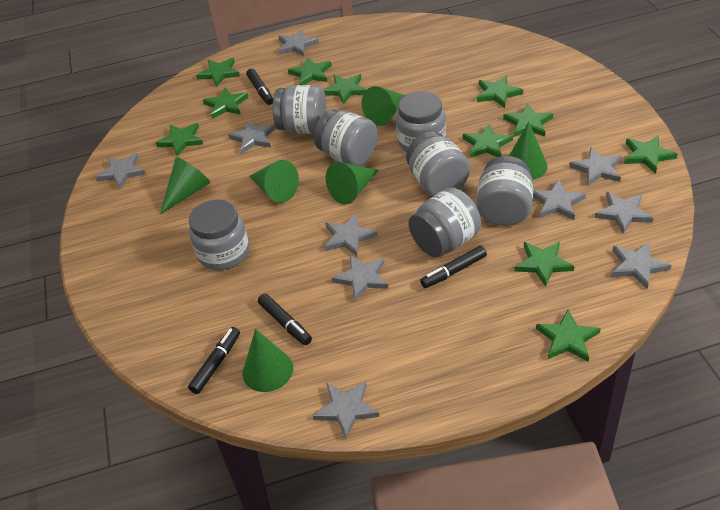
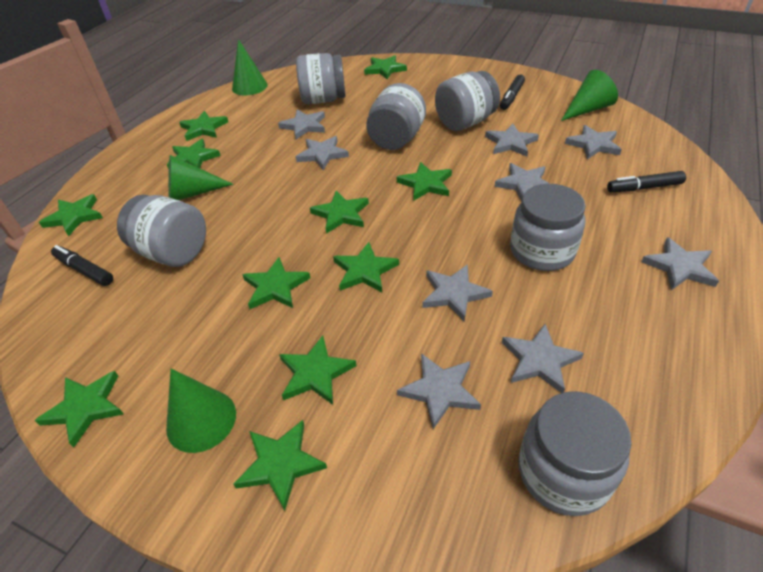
black marker: 4 -> 3
green cone: 6 -> 4
grey jar: 7 -> 6
grey star: 10 -> 9

